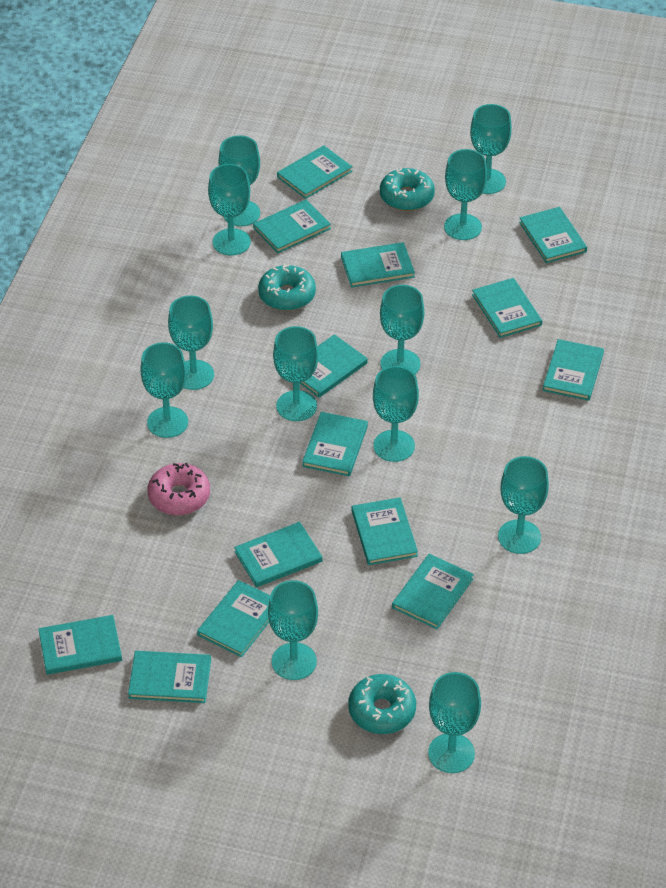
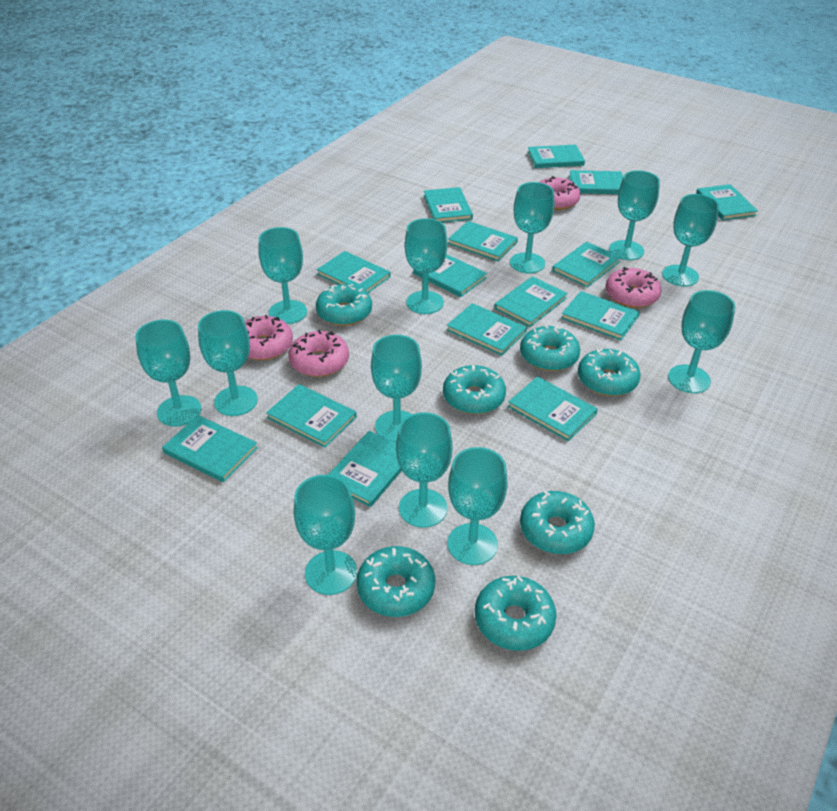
pink donut: 1 -> 4
turquoise book: 14 -> 15
turquoise donut: 3 -> 7

